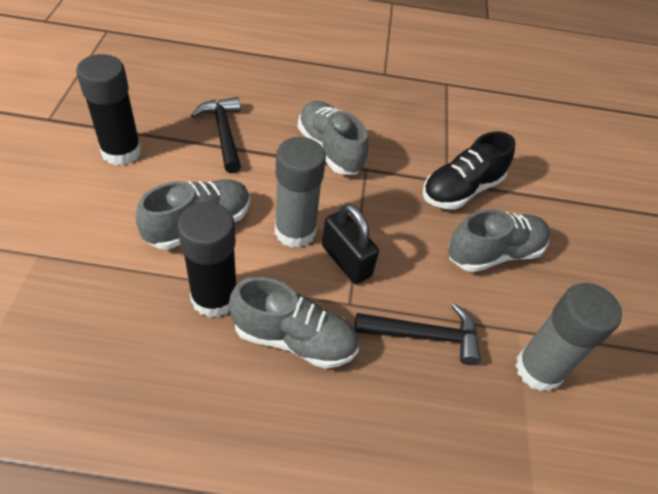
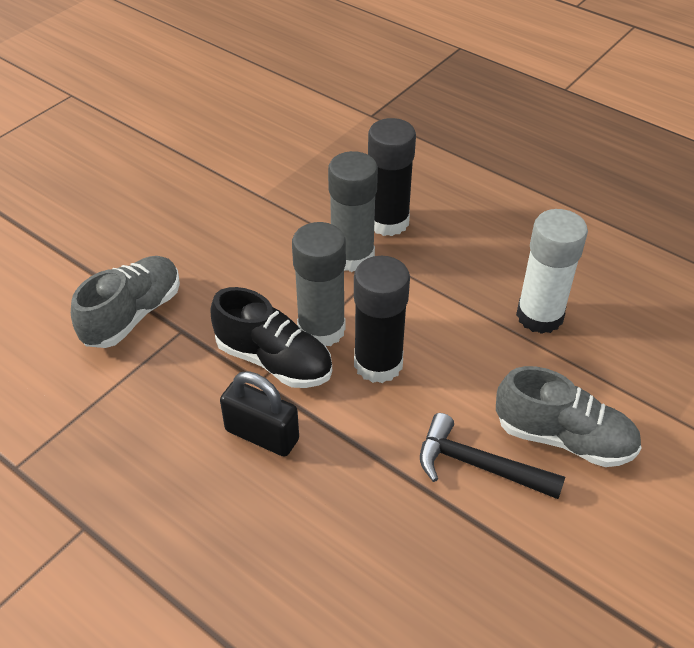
black hammer: 2 -> 1
grey shoe: 4 -> 2
white glue stick: 0 -> 1

